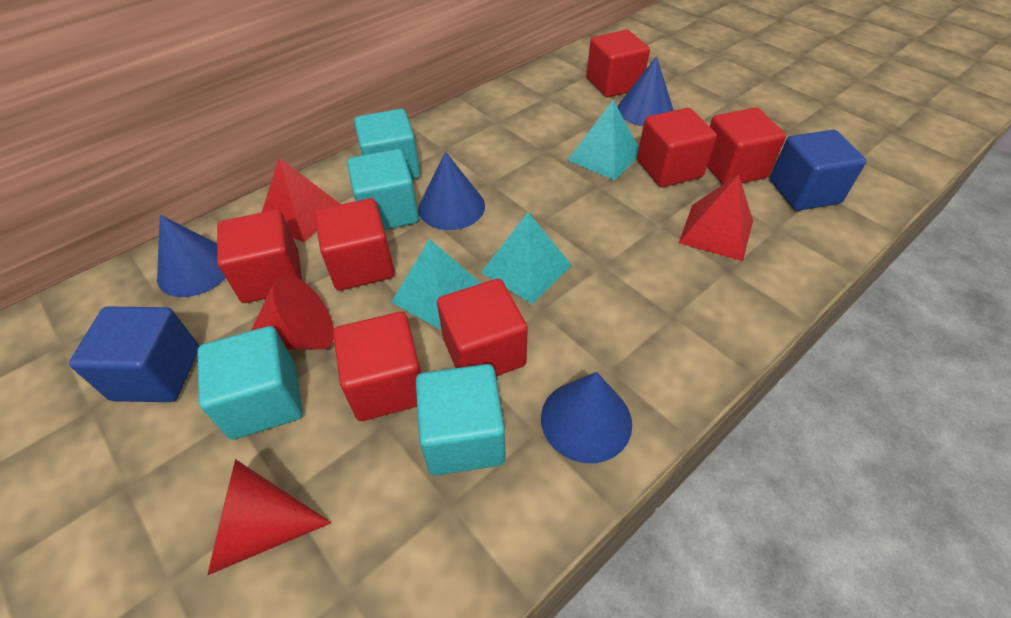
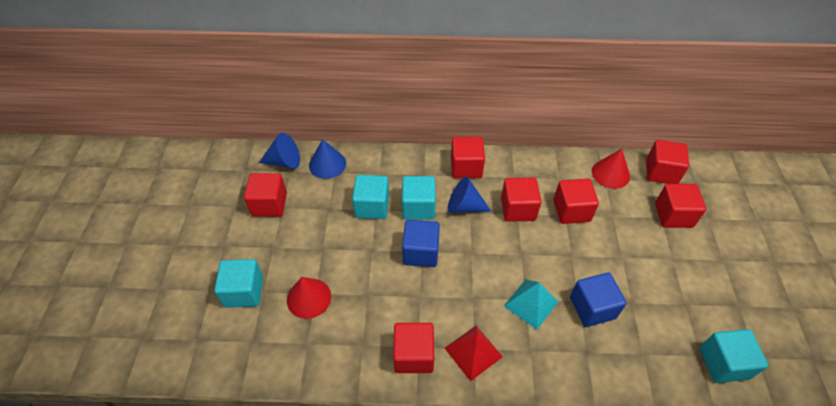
blue cone: 4 -> 3
red pyramid: 2 -> 1
turquoise pyramid: 3 -> 1

